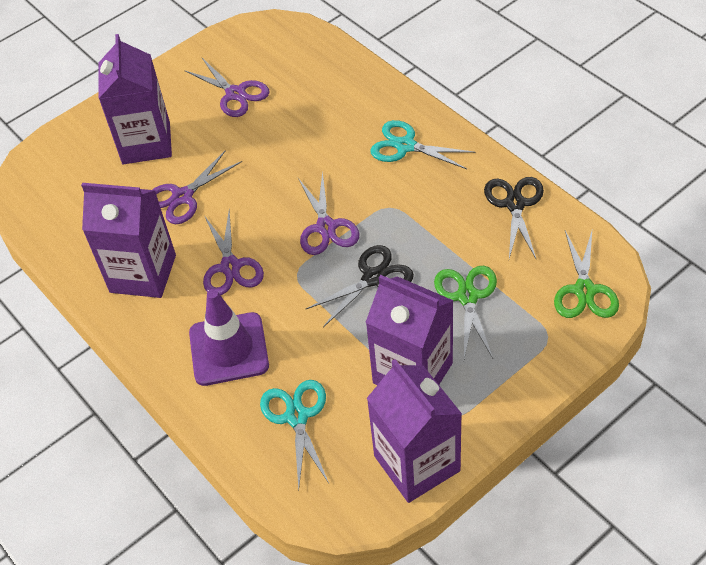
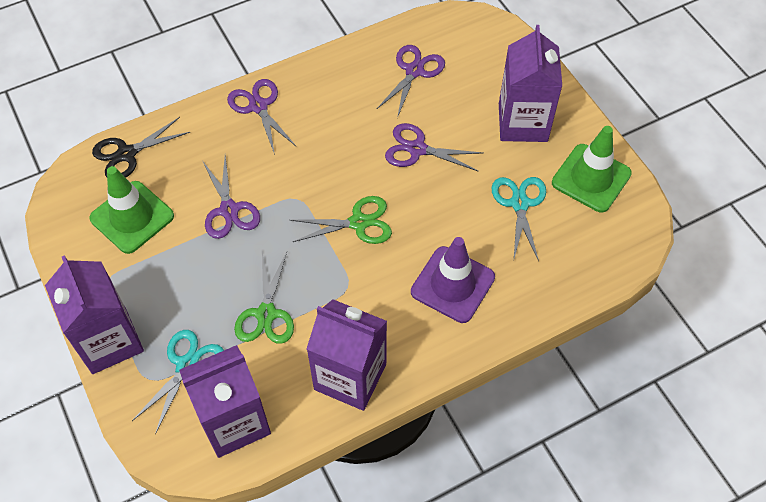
black scissors: 2 -> 1
green traffic cone: 0 -> 2

